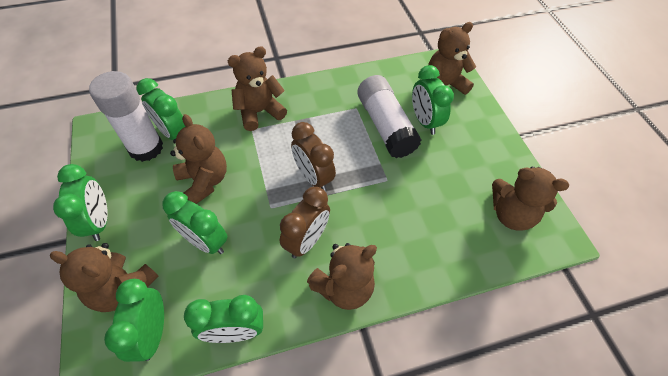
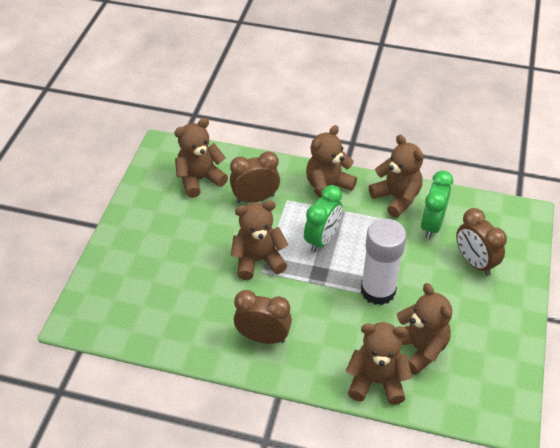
brown clock: 2 -> 3
green clock: 6 -> 2
white glue stick: 2 -> 1

